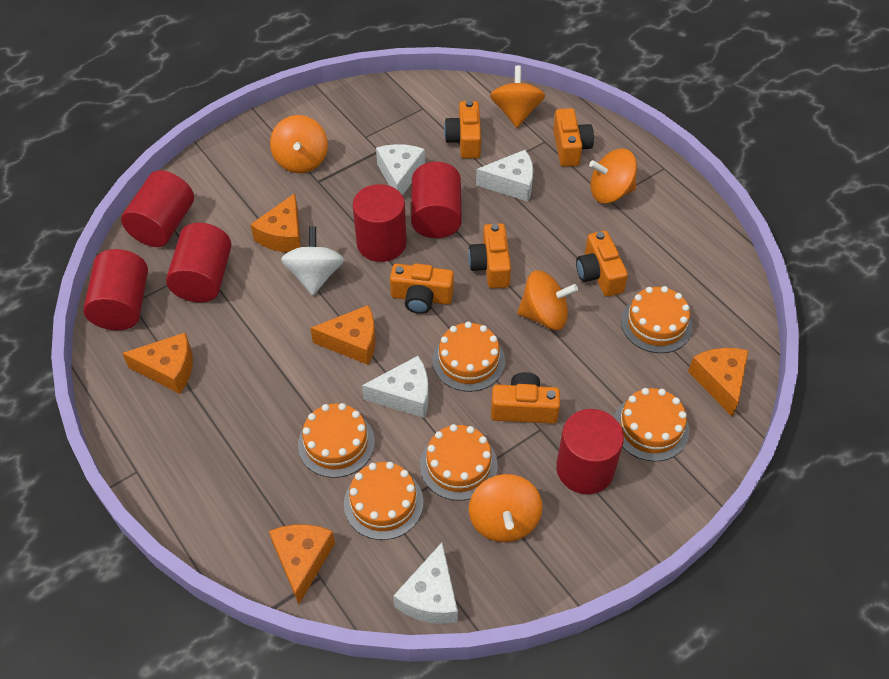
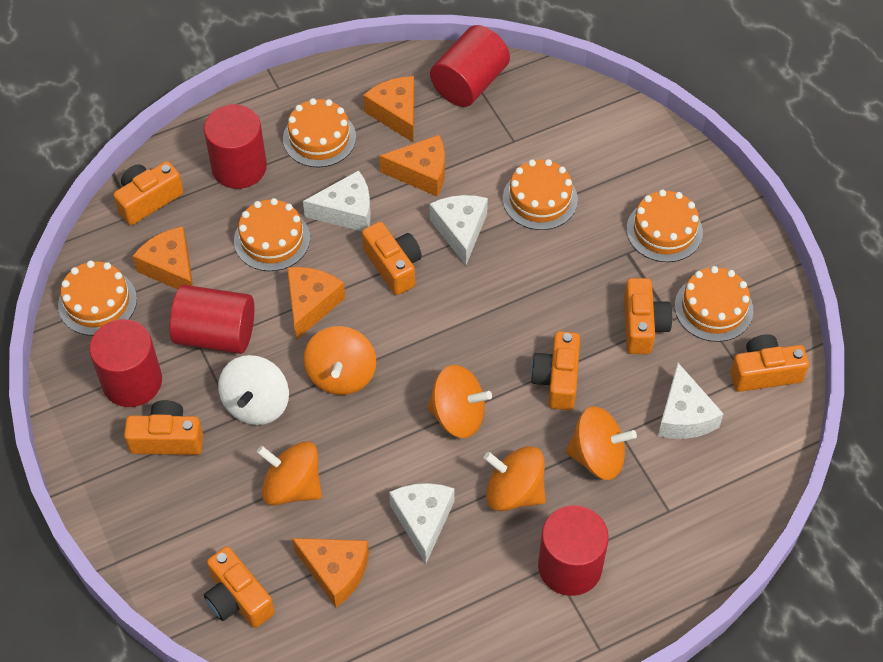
orange camera: 6 -> 7
red cylinder: 6 -> 5

